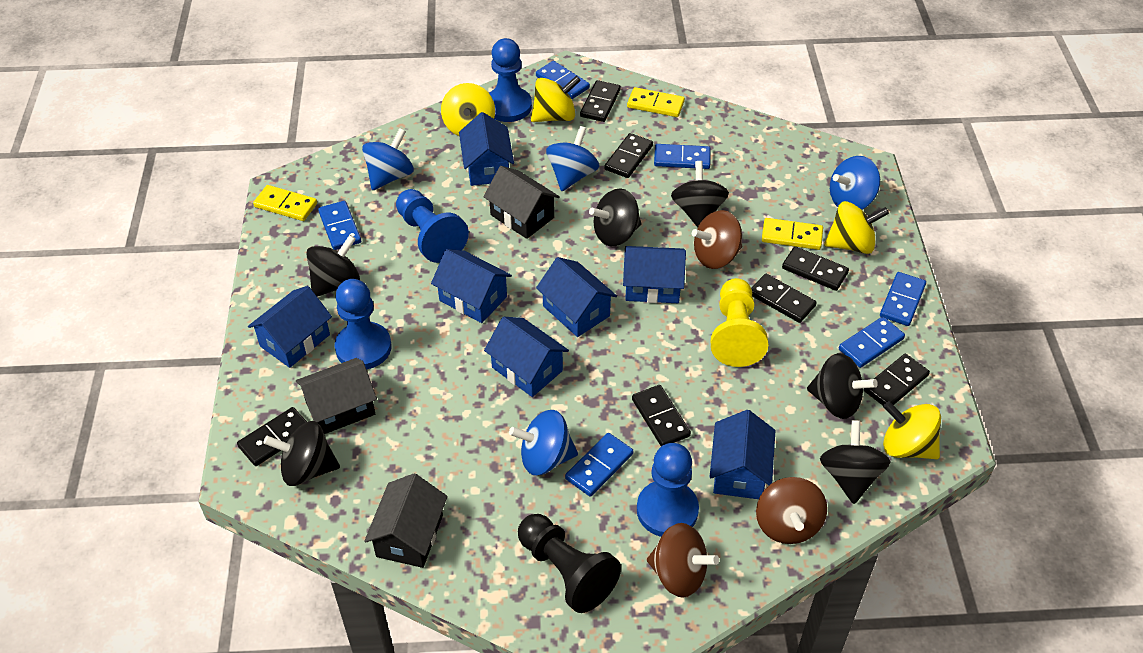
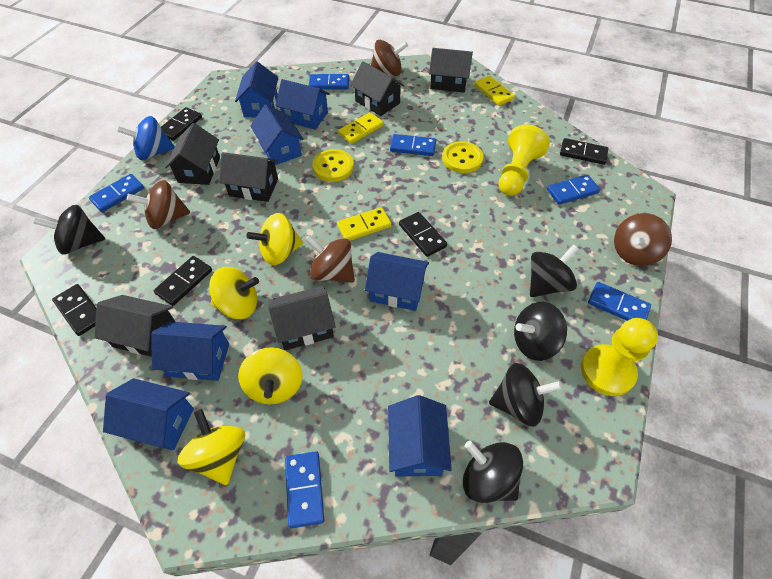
black domino: 7 -> 5
black house: 3 -> 6
black pawn: 1 -> 0
black spinning top: 6 -> 5
blue pawn: 4 -> 0
blue spinning top: 4 -> 1
brown spinning top: 3 -> 4
yellow button: 0 -> 2
yellow pawn: 1 -> 2

